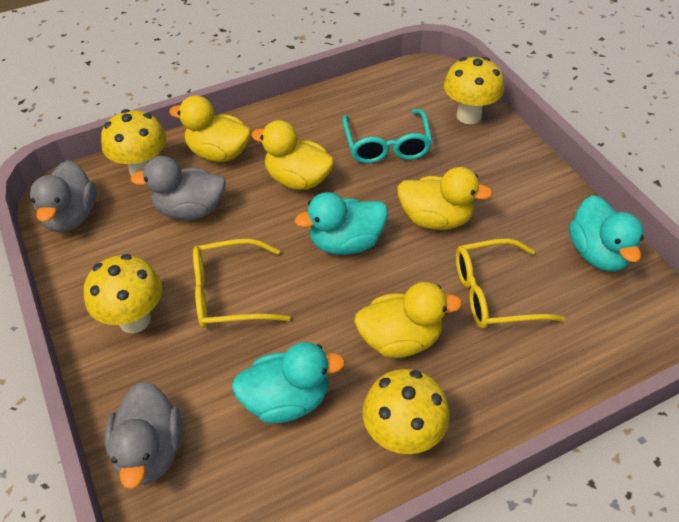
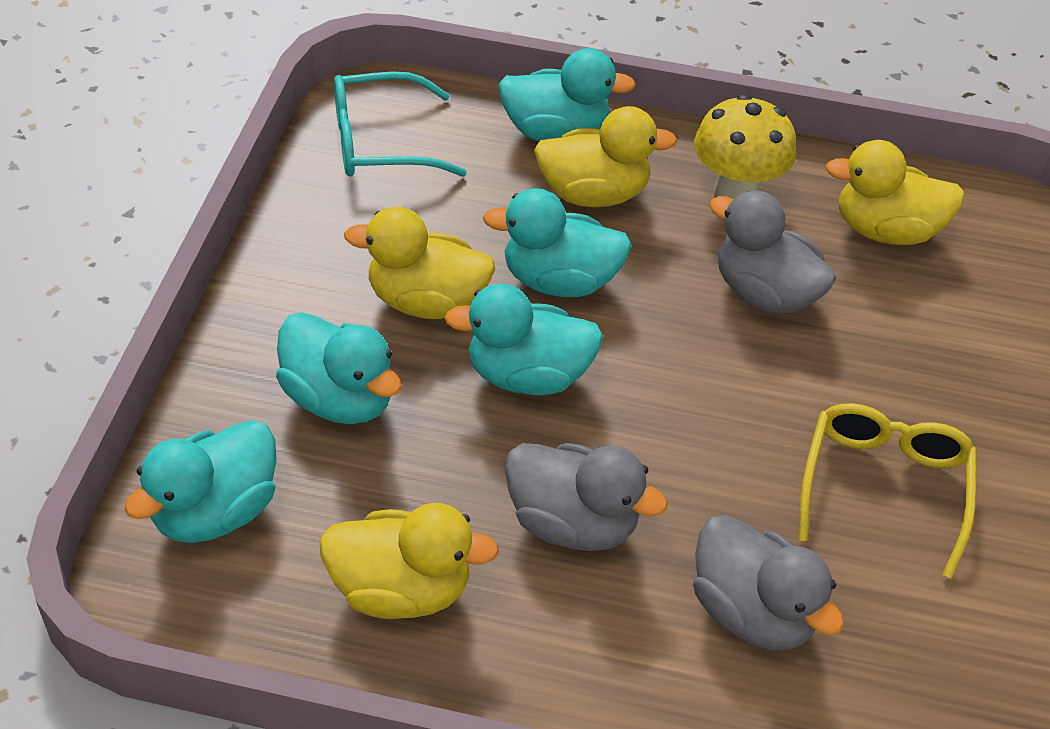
turquoise duck: 3 -> 5
yellow glasses: 2 -> 1
yellow mushroom: 4 -> 1

